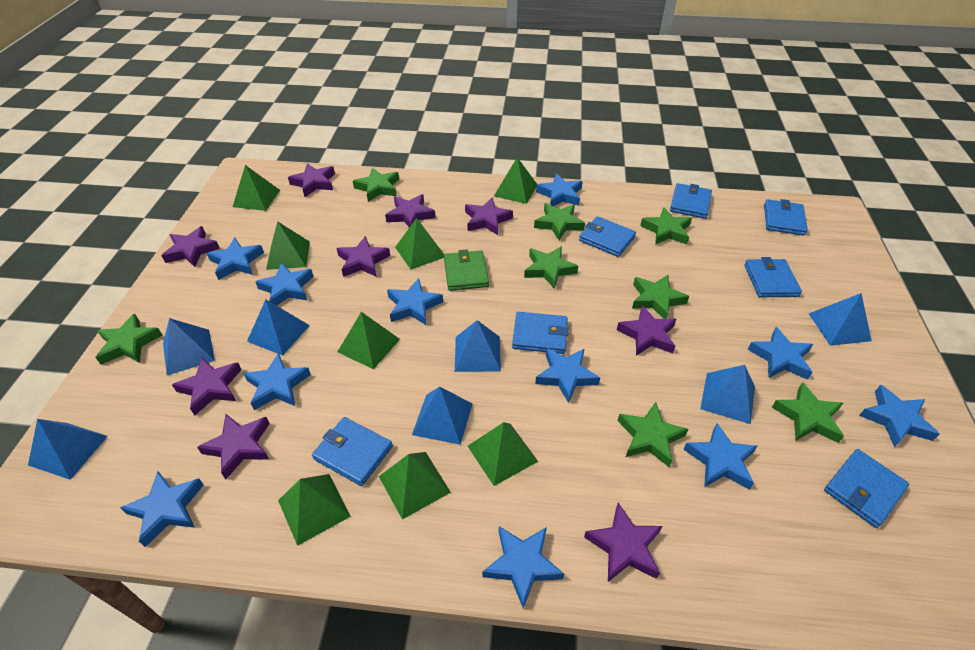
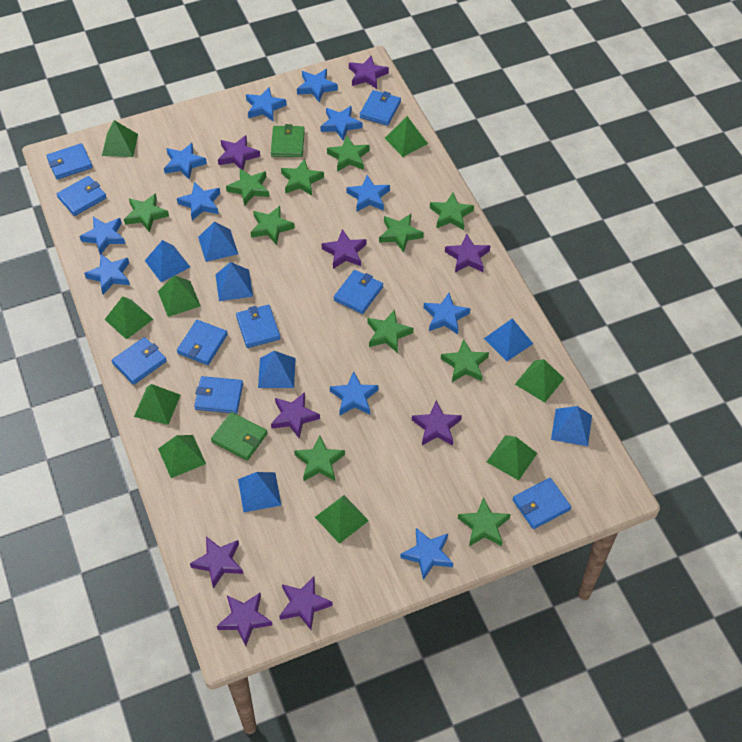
blue wallet: 7 -> 9
green pyramid: 8 -> 9
green star: 8 -> 11
green wallet: 1 -> 2

